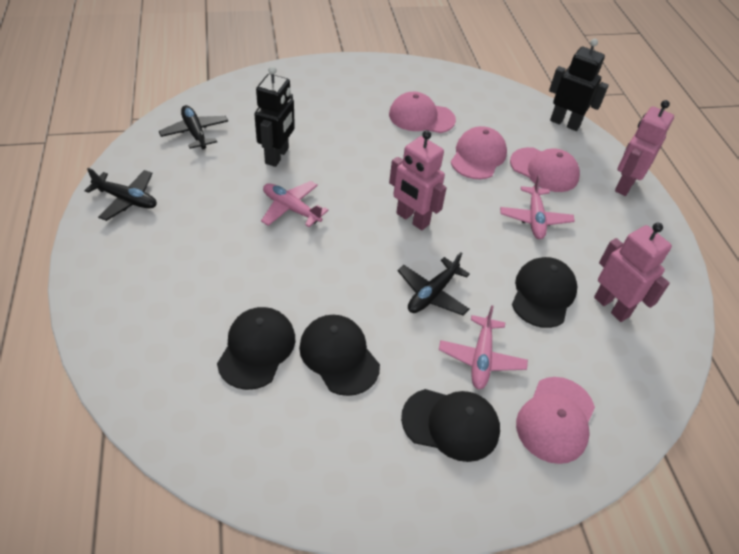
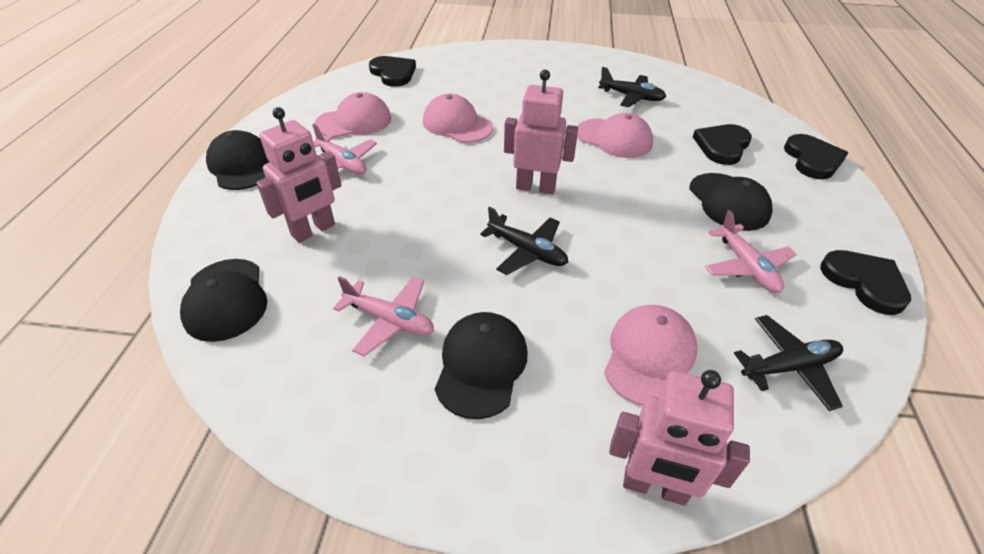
black heart: 0 -> 4
black robot: 2 -> 0

